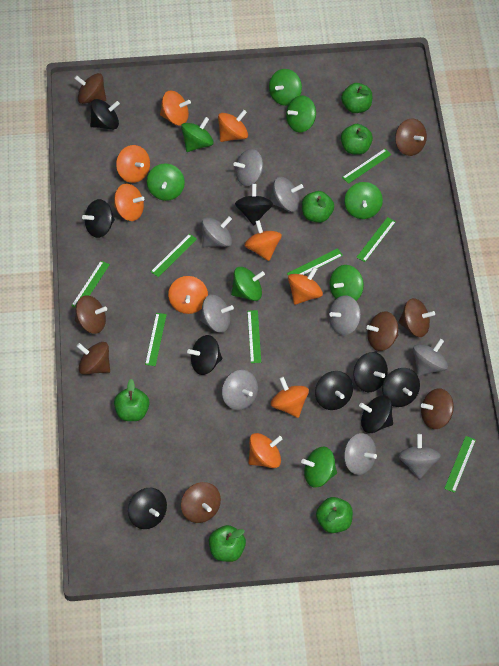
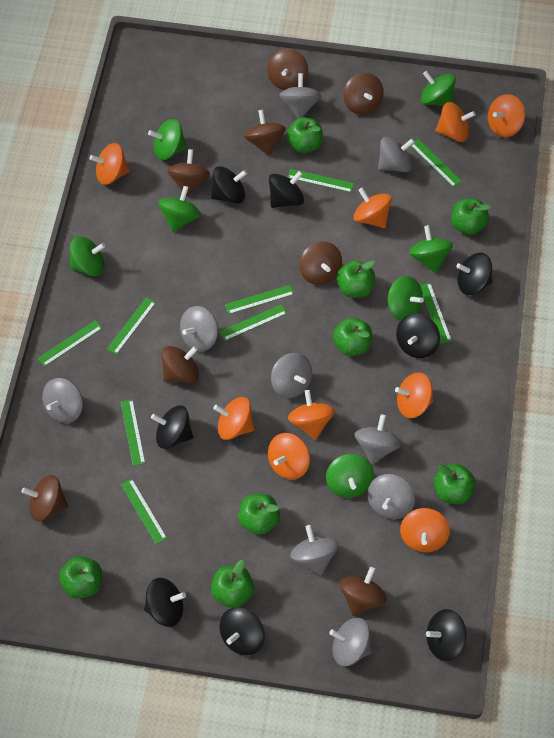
black spinning top: 9 -> 8
green apple: 6 -> 8
green ruler: 8 -> 9
green spinning top: 8 -> 7

